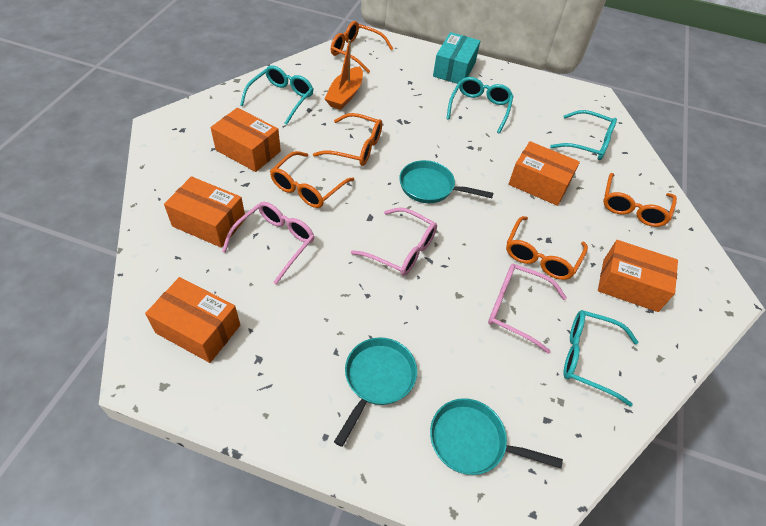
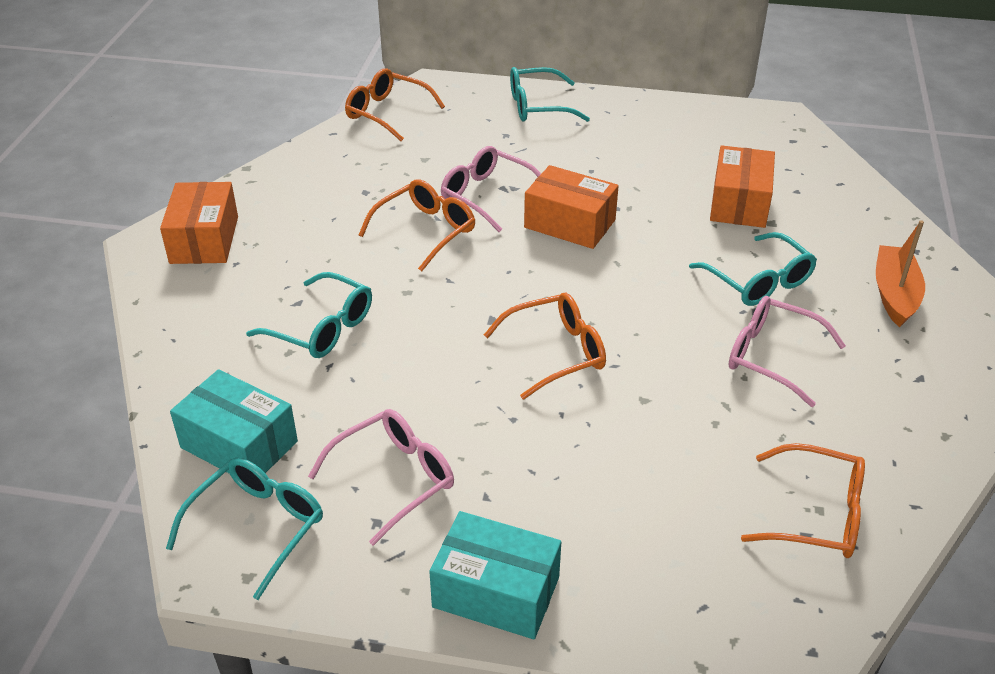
orange box: 5 -> 3
orange glasses: 5 -> 4
turquoise box: 1 -> 2
turquoise pan: 3 -> 0

